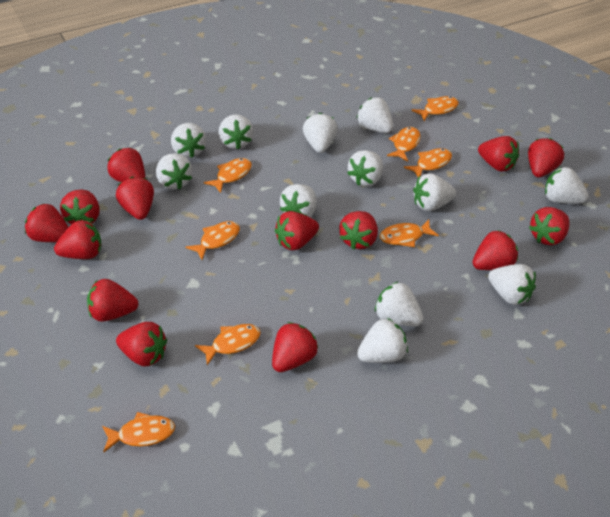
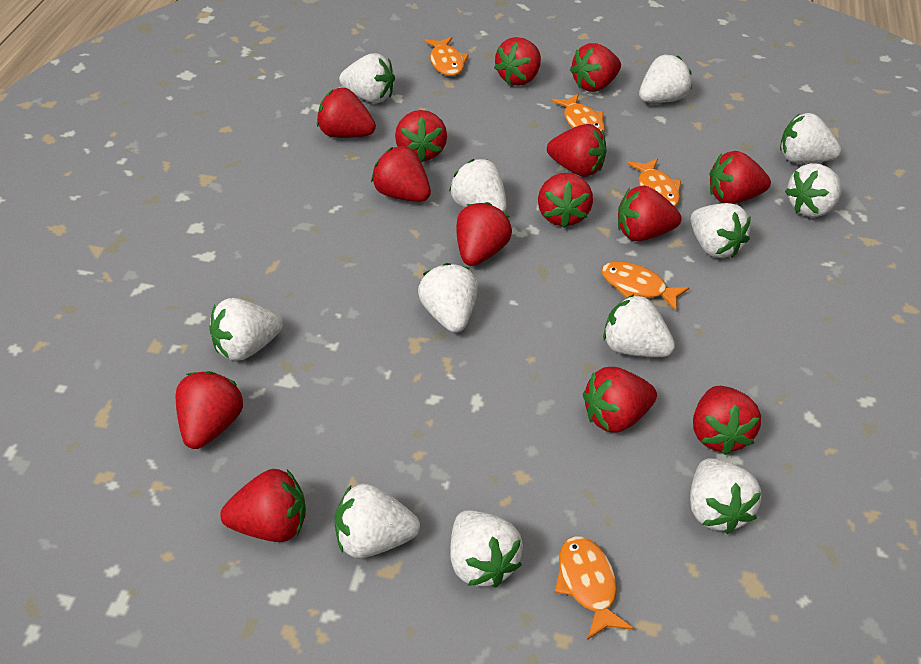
orange fish: 8 -> 5

